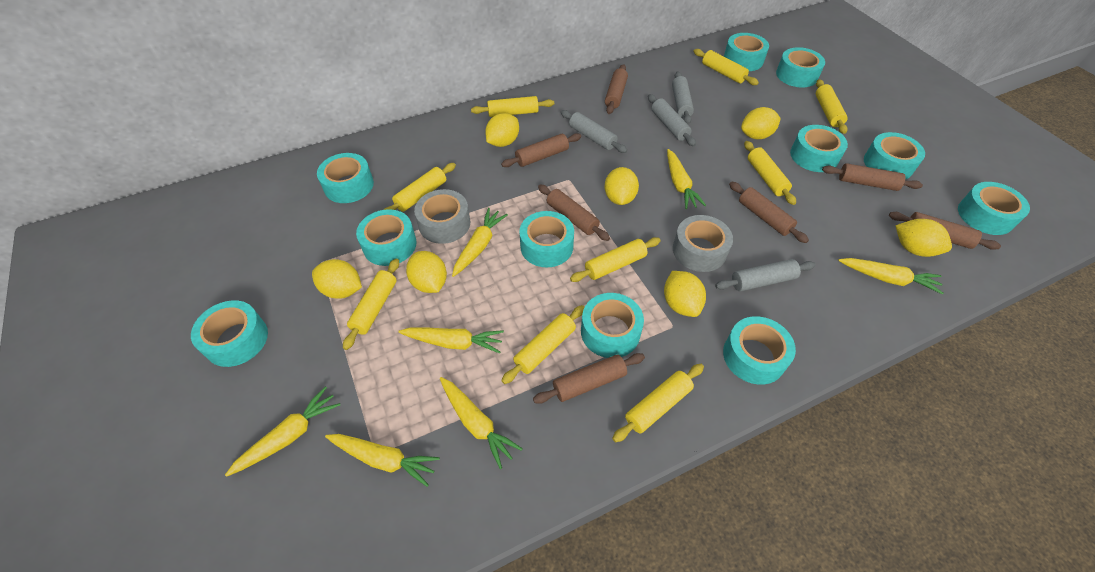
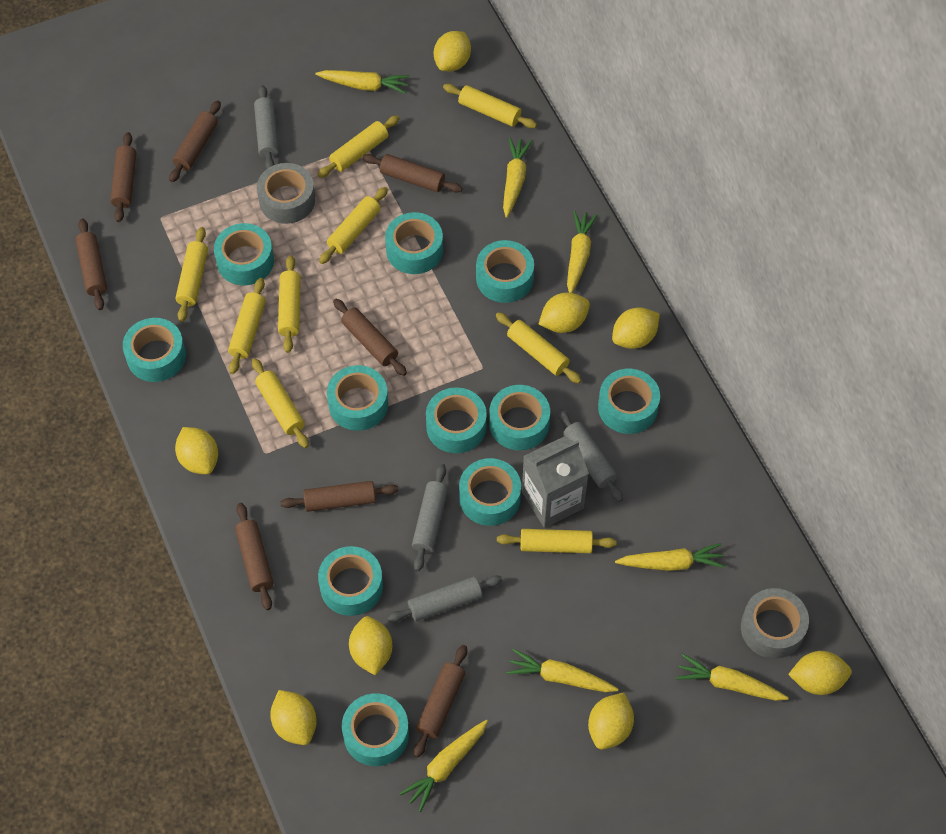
brown rolling pin: 7 -> 8
grey carton: 0 -> 1
yellow lemon: 7 -> 8

